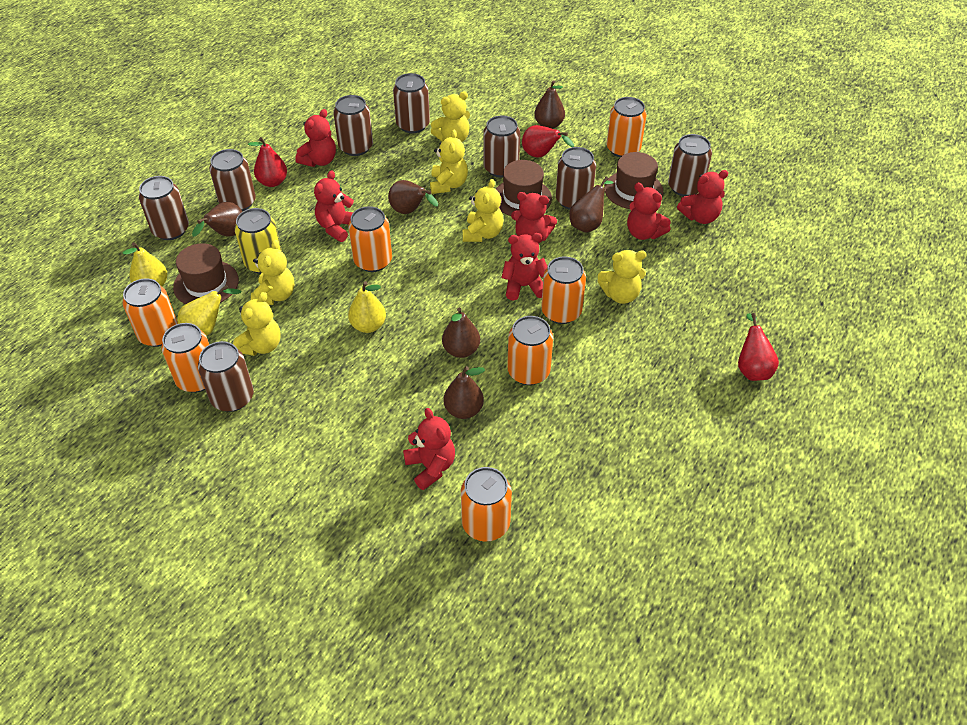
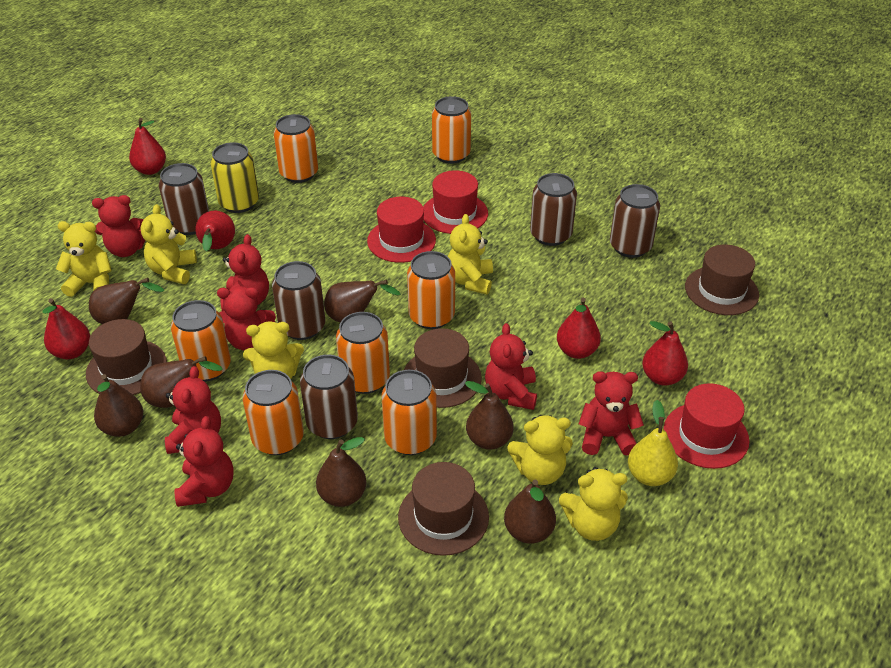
brown can: 8 -> 5
brown hat: 3 -> 4
brown pear: 6 -> 7
red hat: 0 -> 3
red pear: 3 -> 5
yellow pear: 3 -> 1

